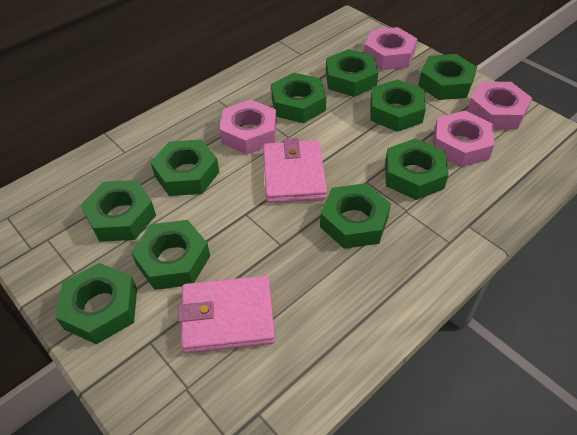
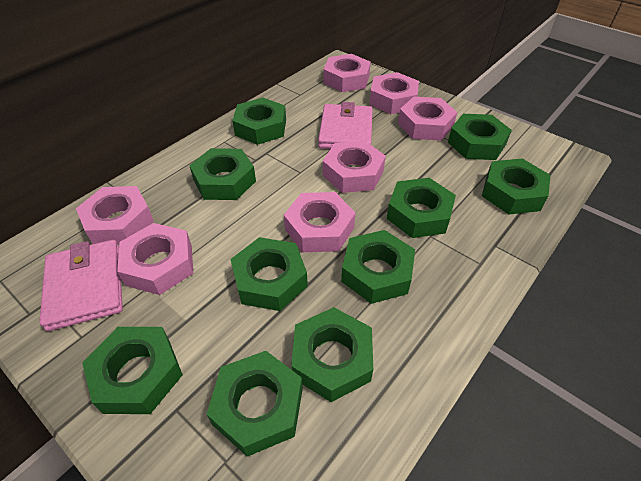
pink nut: 4 -> 7

